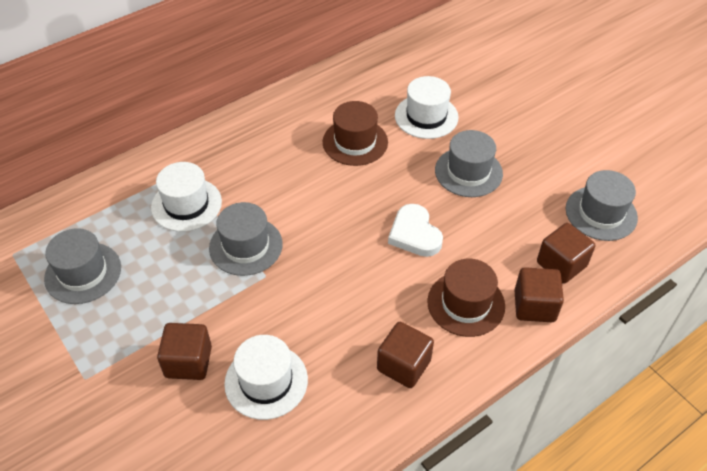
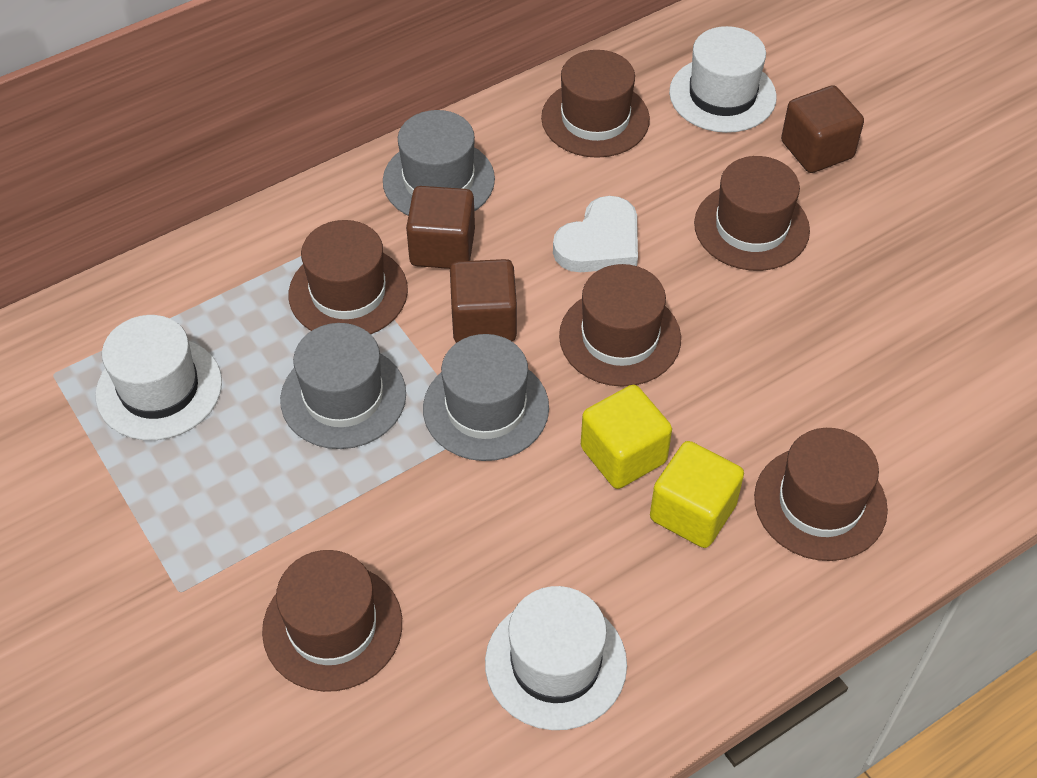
brown cube: 4 -> 3
brown hat: 2 -> 6
grey hat: 4 -> 3
yellow cube: 0 -> 2

